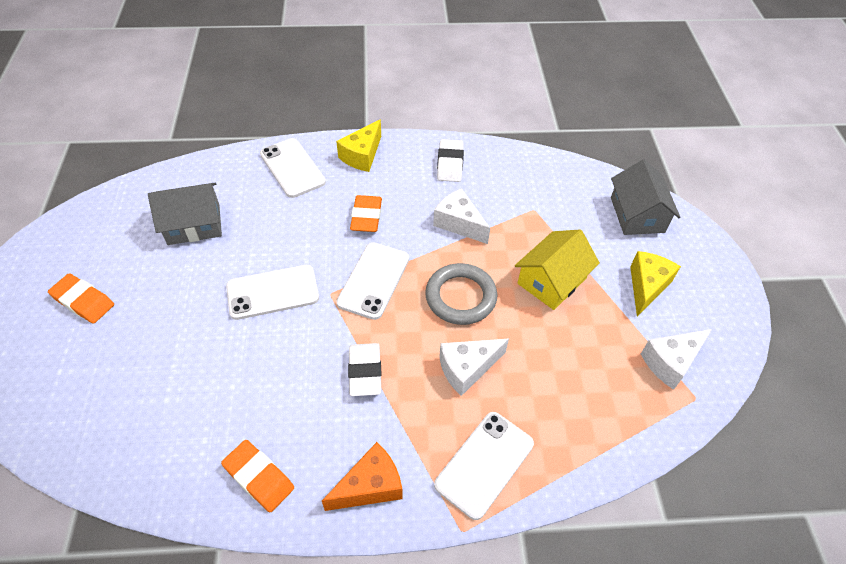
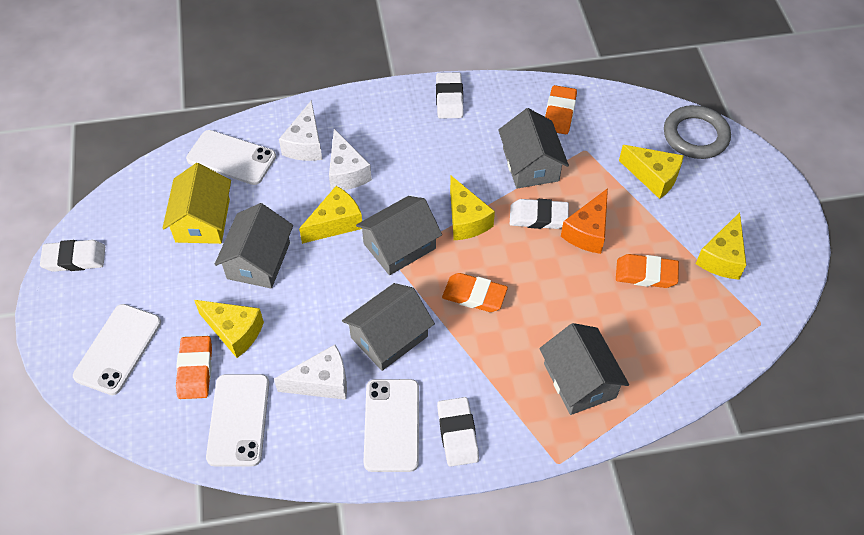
grey house: 2 -> 5
orange eraser: 3 -> 4
white eraser: 2 -> 4
yellow cheese: 2 -> 5

